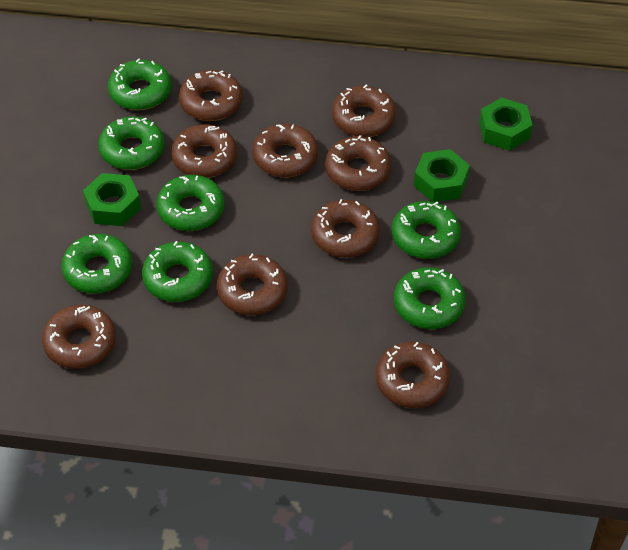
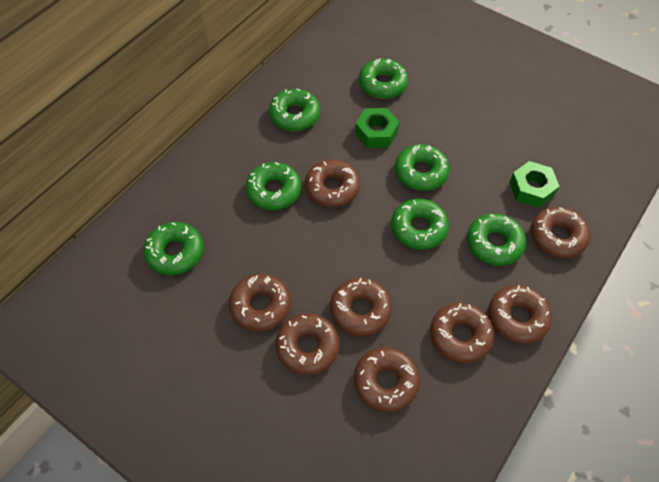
brown donut: 9 -> 8
green nut: 3 -> 2

